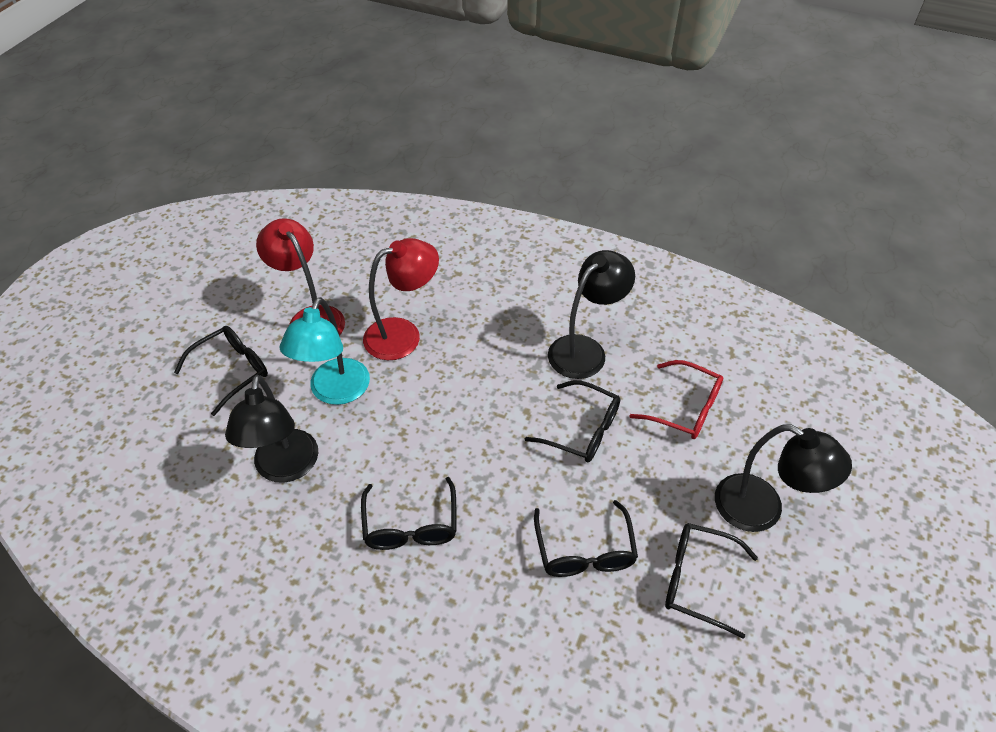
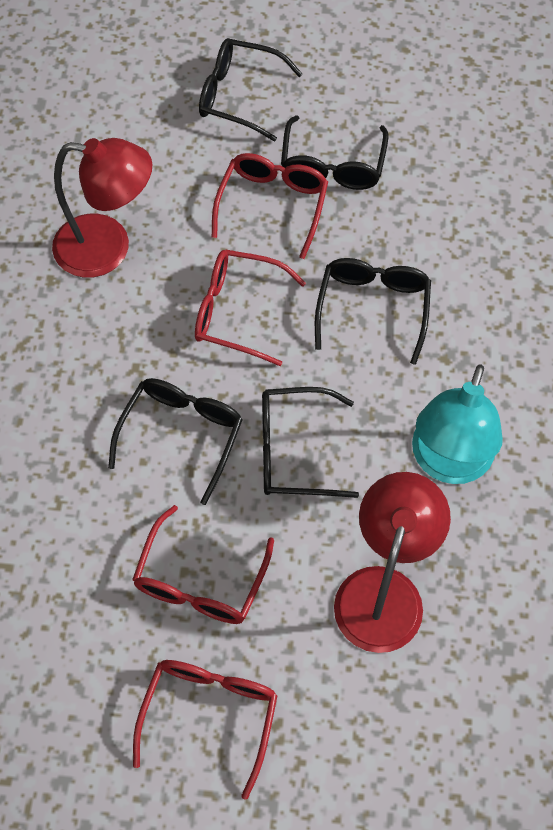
black lamp: 3 -> 0
red glasses: 1 -> 4

